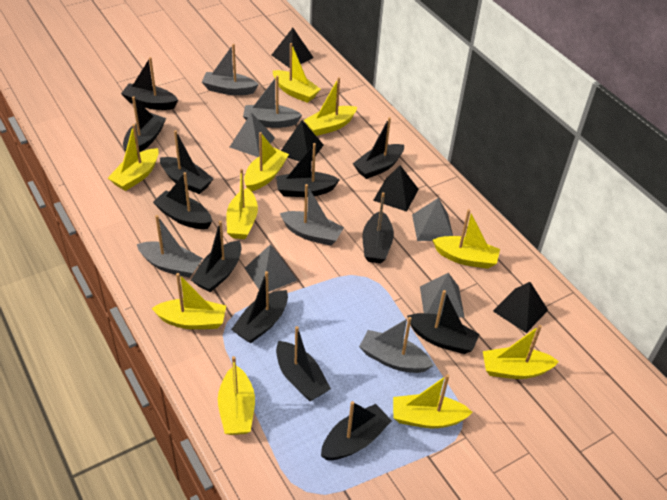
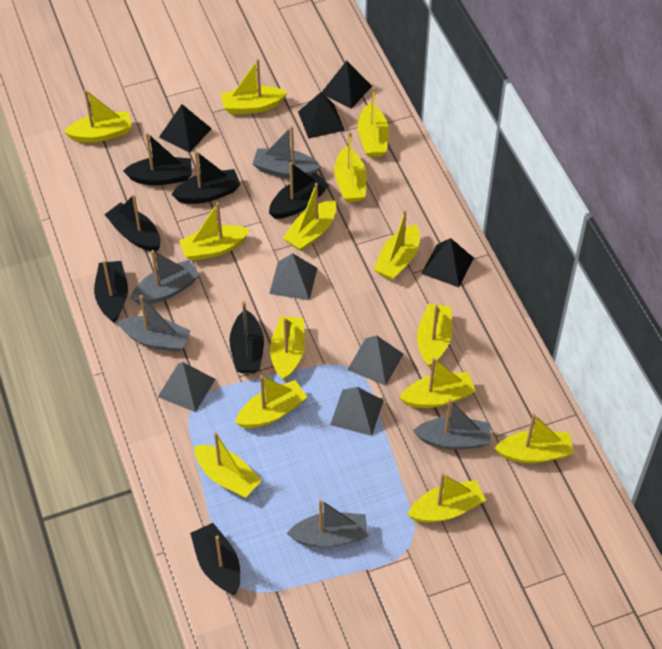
black boat: 12 -> 7
yellow boat: 10 -> 14

